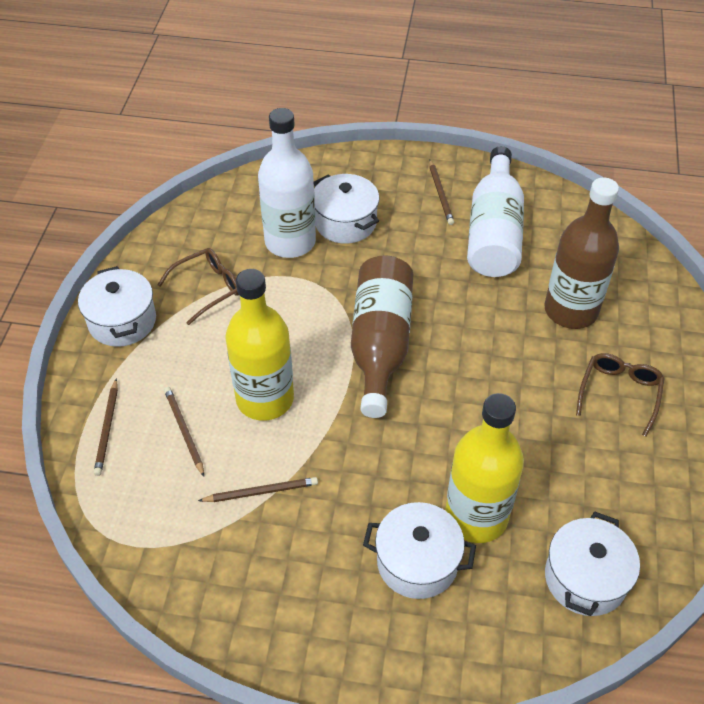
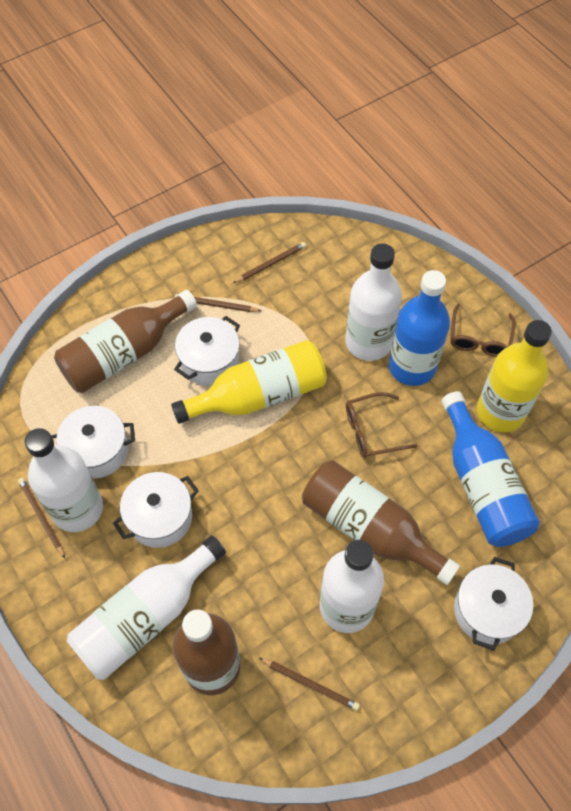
blue bottle: 0 -> 2
brown bottle: 2 -> 3
white bottle: 2 -> 4

